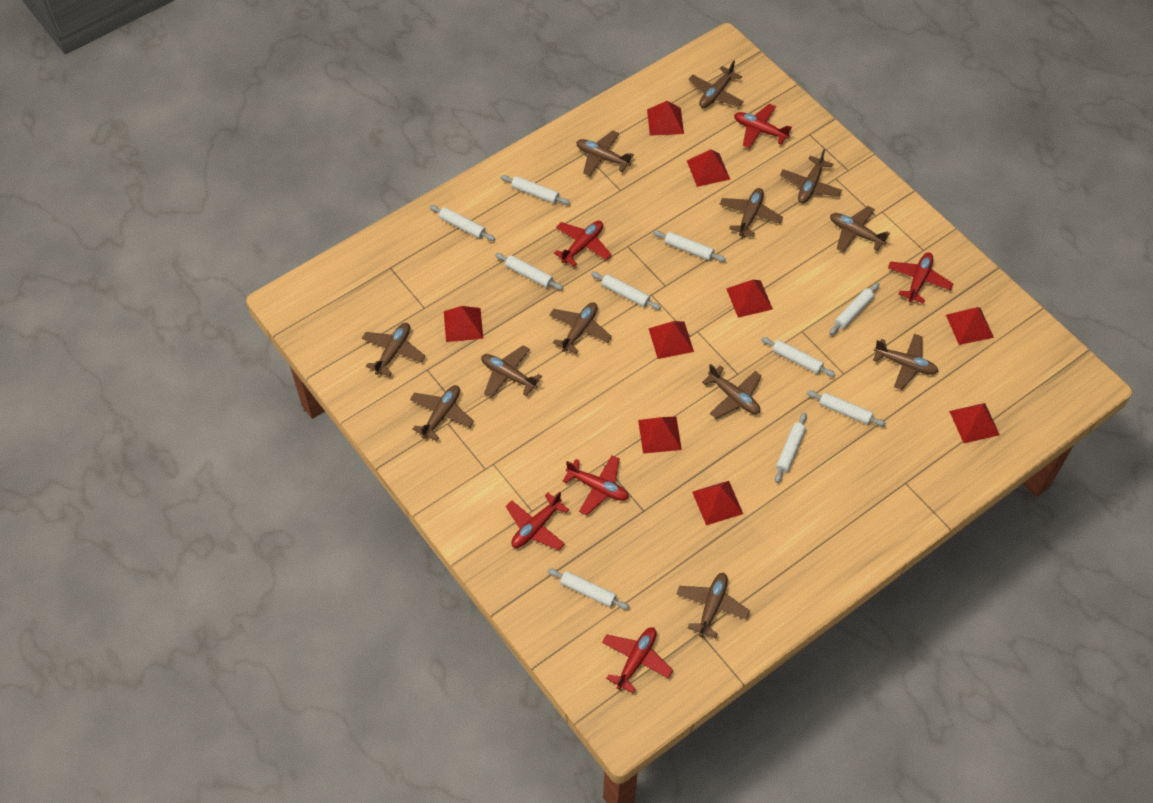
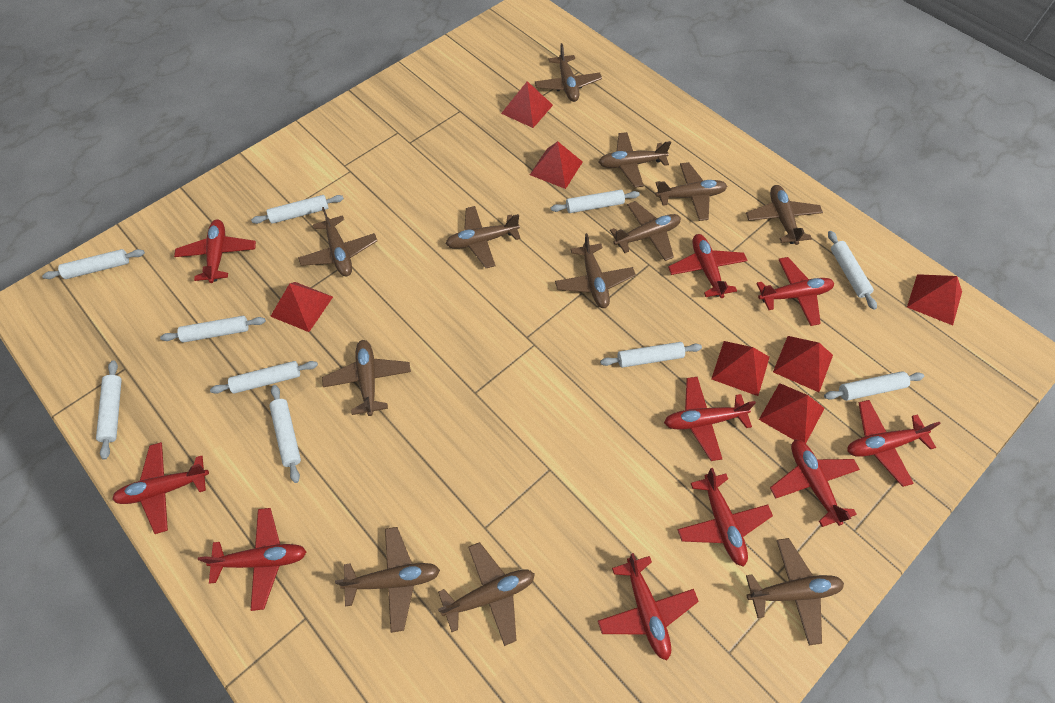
red plane: 6 -> 10
red pyramid: 9 -> 7

